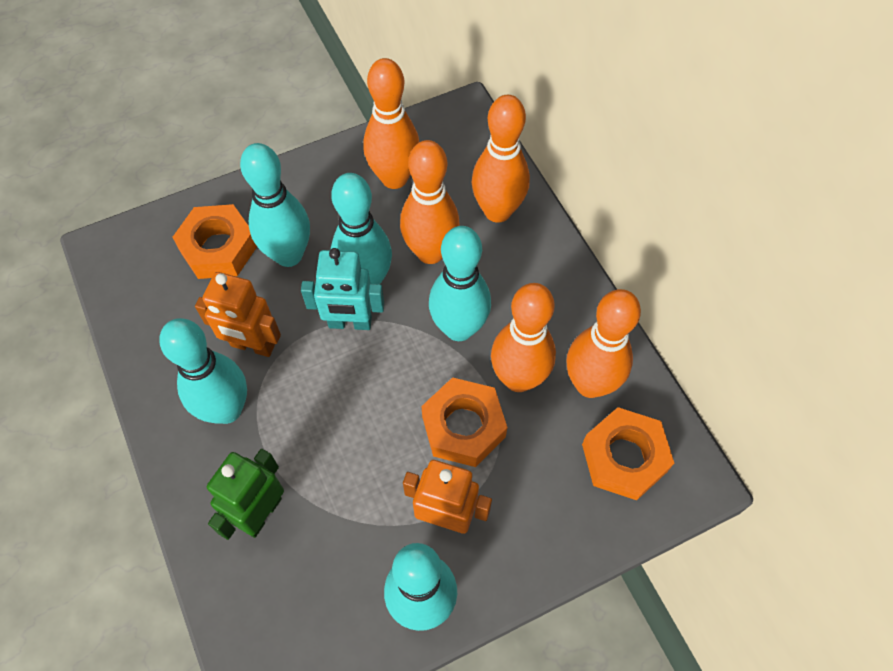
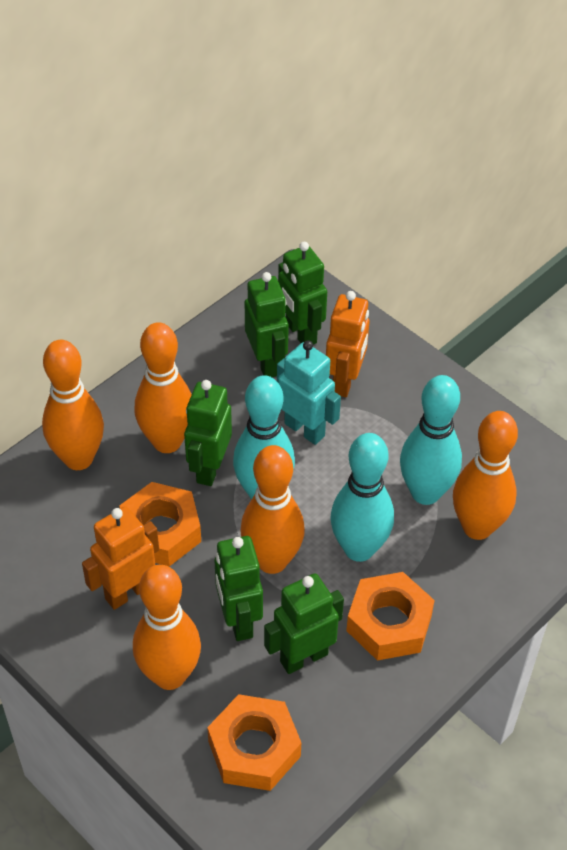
green robot: 1 -> 5
turquoise bowling pin: 5 -> 3

